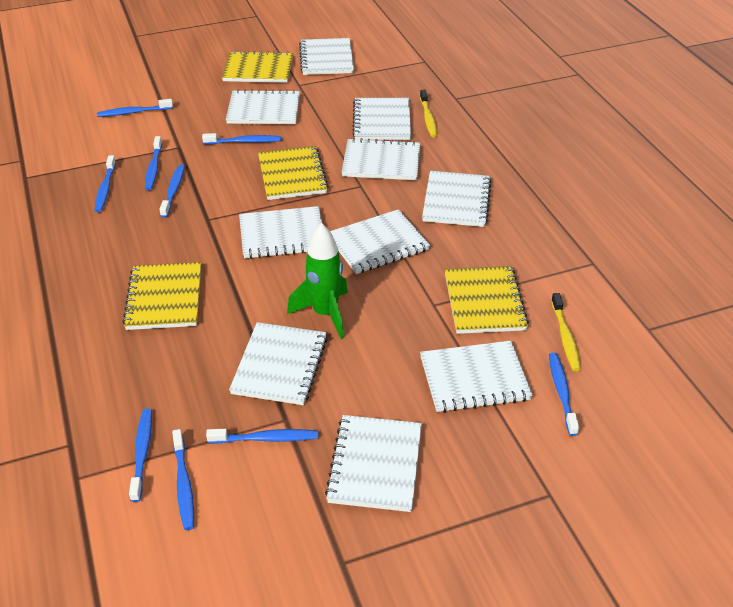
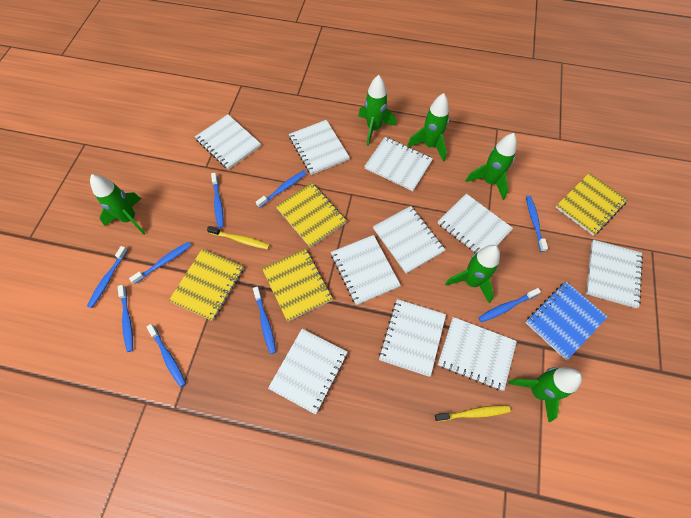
blue notebook: 0 -> 1
green rocket: 1 -> 6

